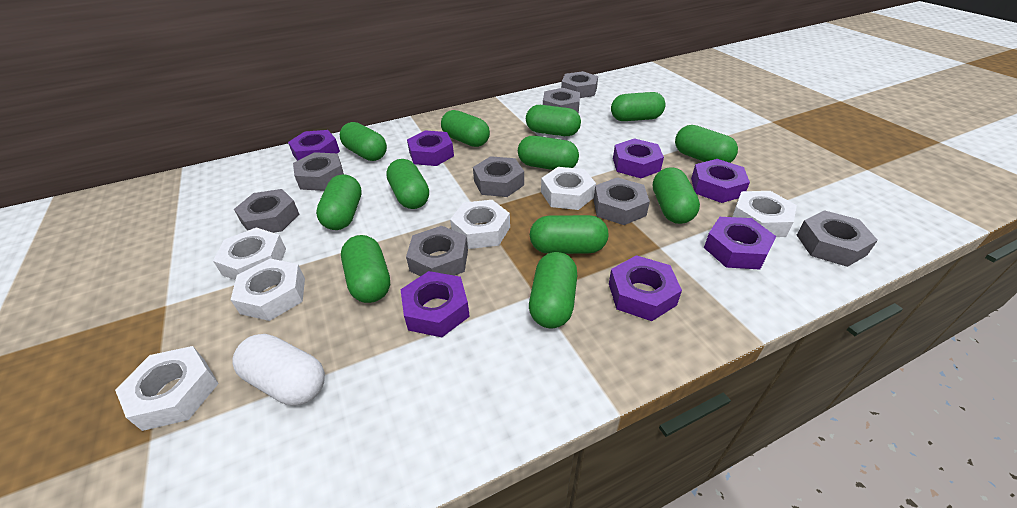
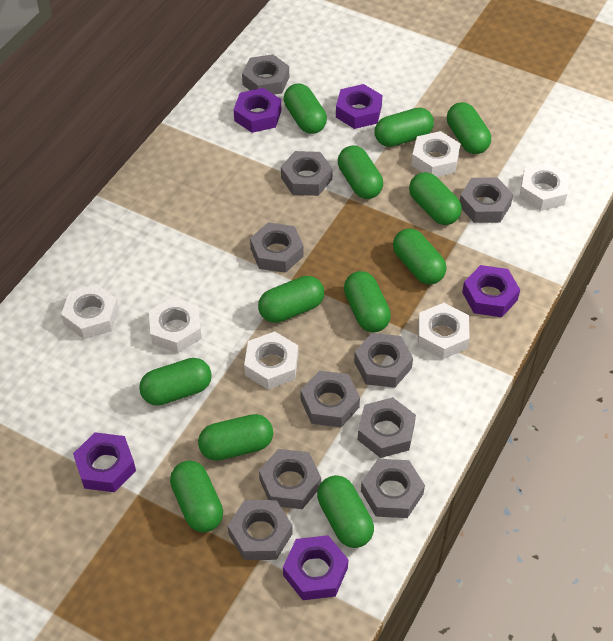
grey nut: 8 -> 10
purple nut: 7 -> 5
white capsule: 1 -> 0

